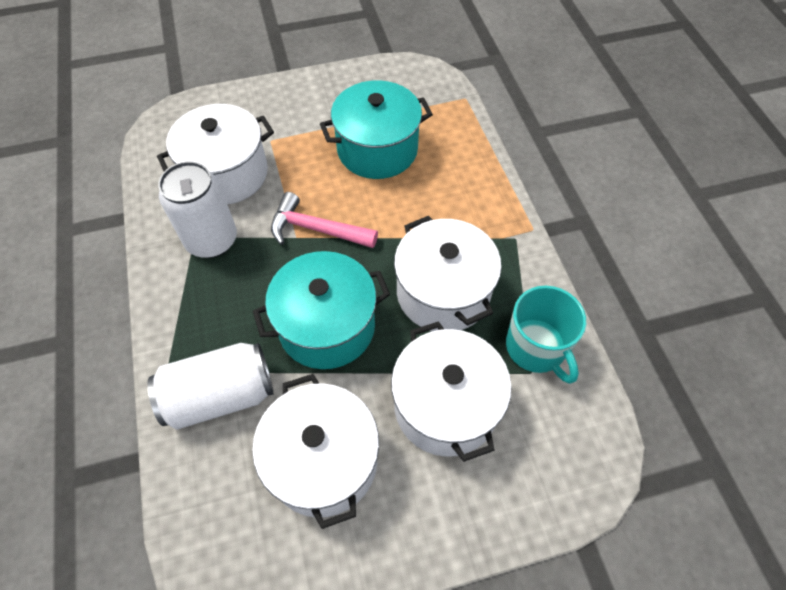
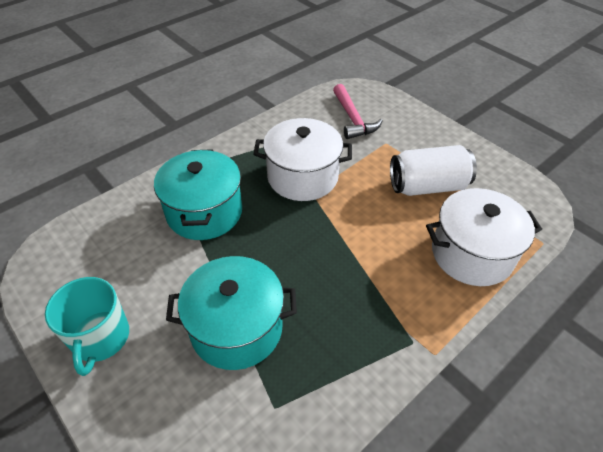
white can: 2 -> 1
white pot: 4 -> 2

